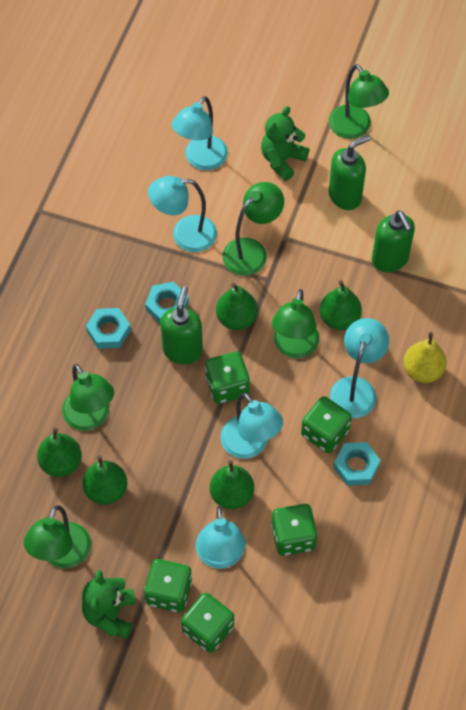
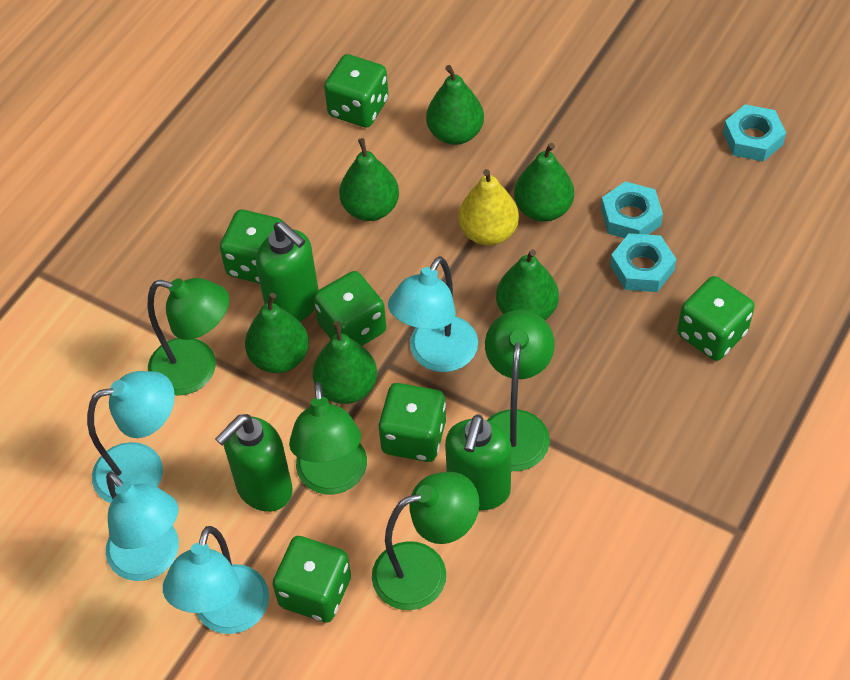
green dice: 5 -> 6
green lamp: 5 -> 4
green pear: 5 -> 6
green teddy bear: 2 -> 0
turquoise lamp: 5 -> 4

